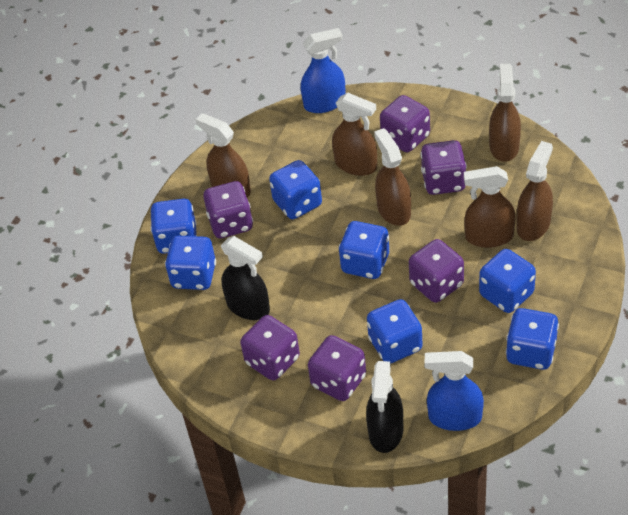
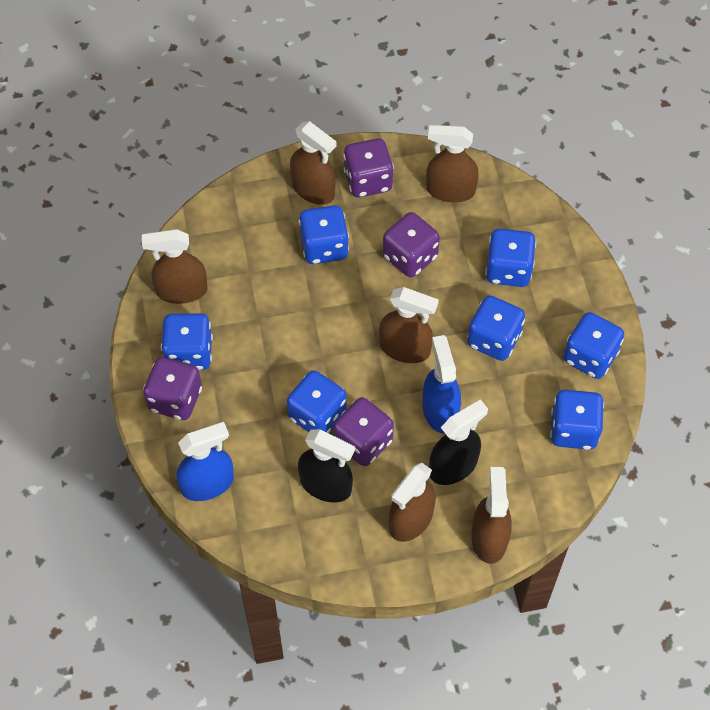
purple dice: 6 -> 4

